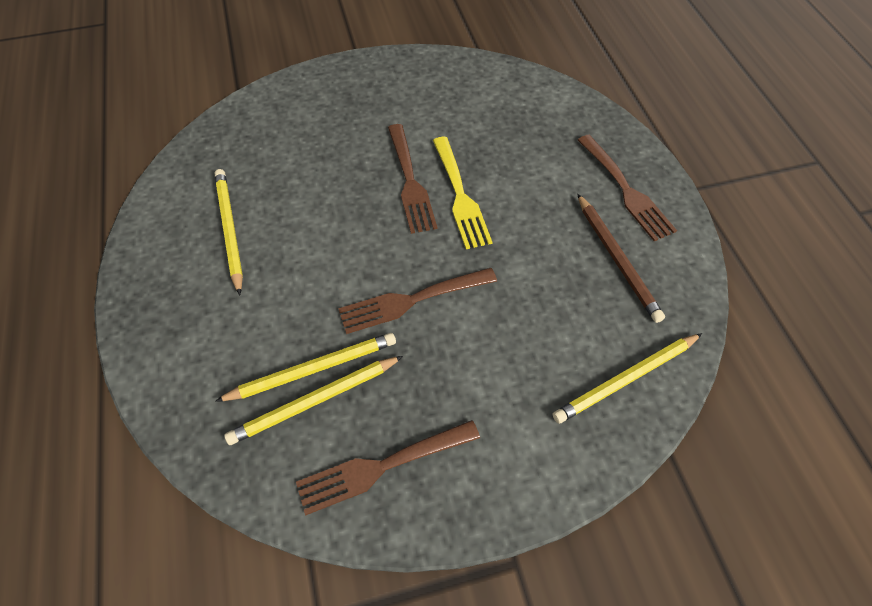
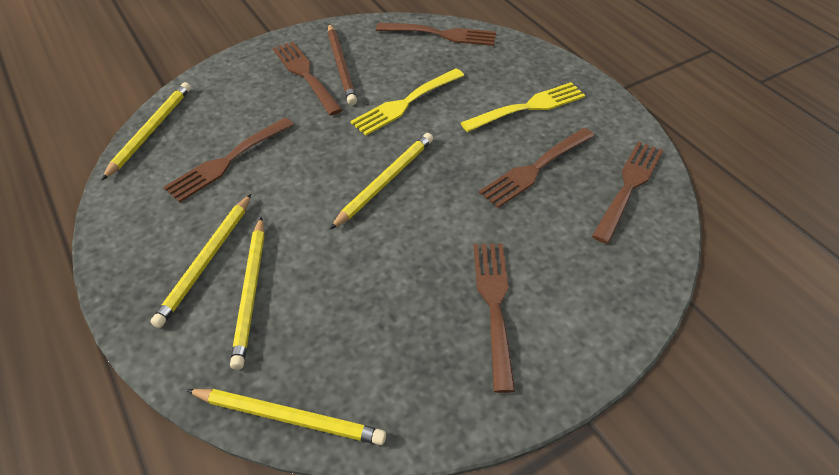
brown fork: 4 -> 6
yellow fork: 1 -> 2
yellow pencil: 4 -> 5

